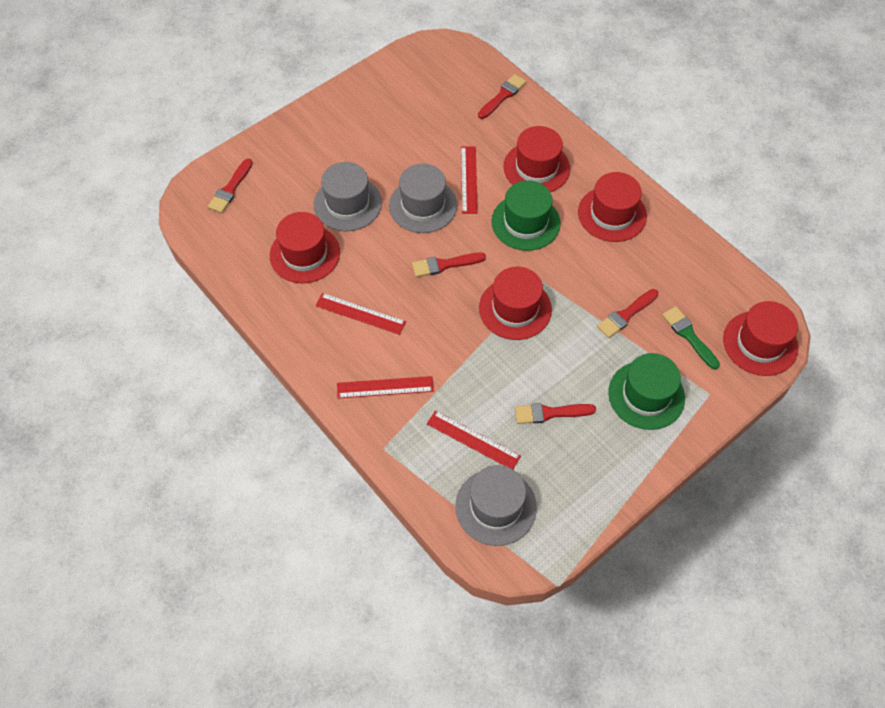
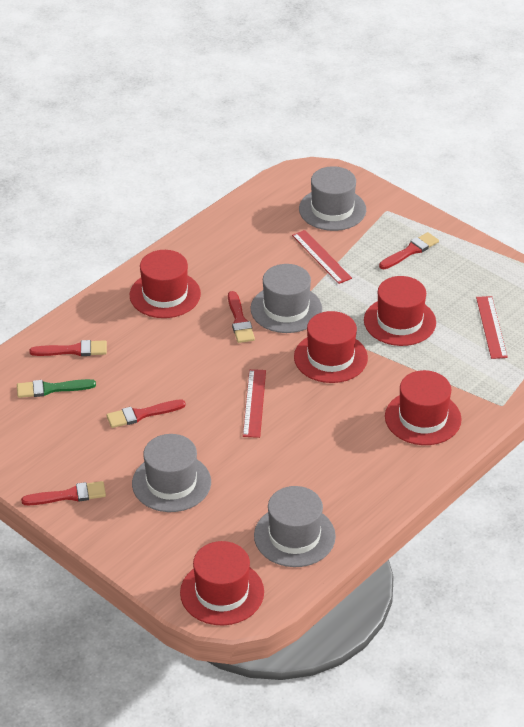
green hat: 2 -> 0
grey hat: 3 -> 4
red ruler: 4 -> 3

